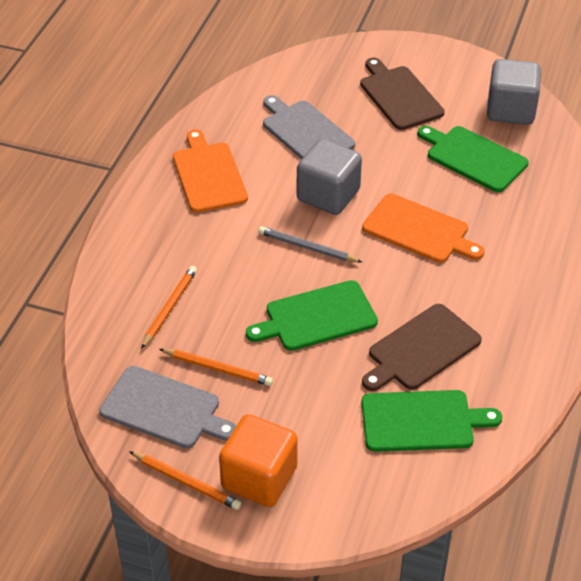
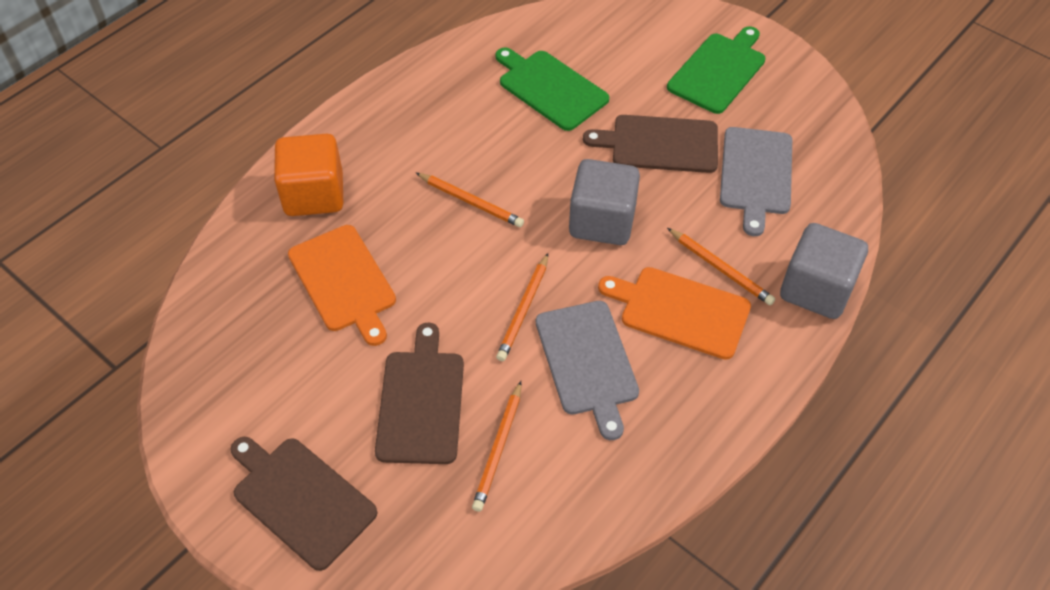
brown cutting board: 2 -> 3
green cutting board: 3 -> 2
grey pencil: 1 -> 0
orange pencil: 3 -> 4

